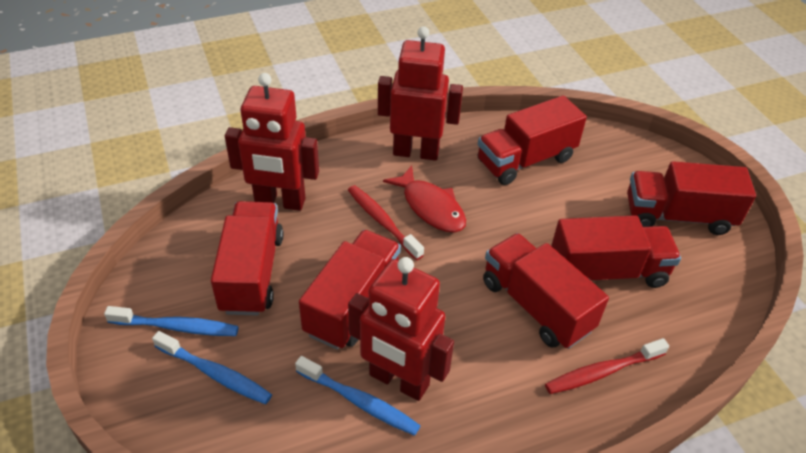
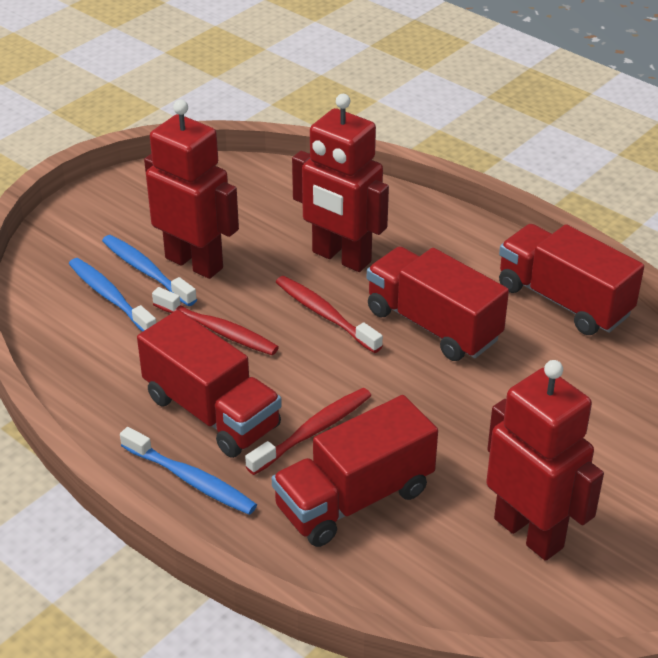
red fish: 1 -> 0
red toothbrush: 2 -> 3
red truck: 6 -> 4

